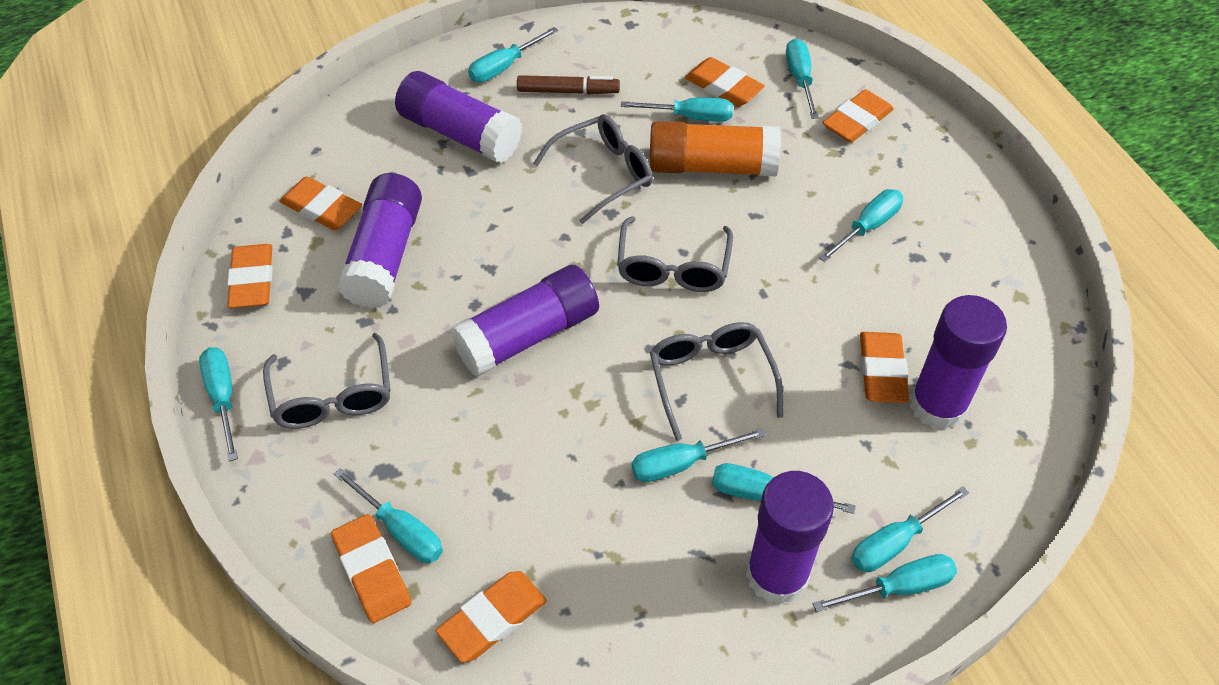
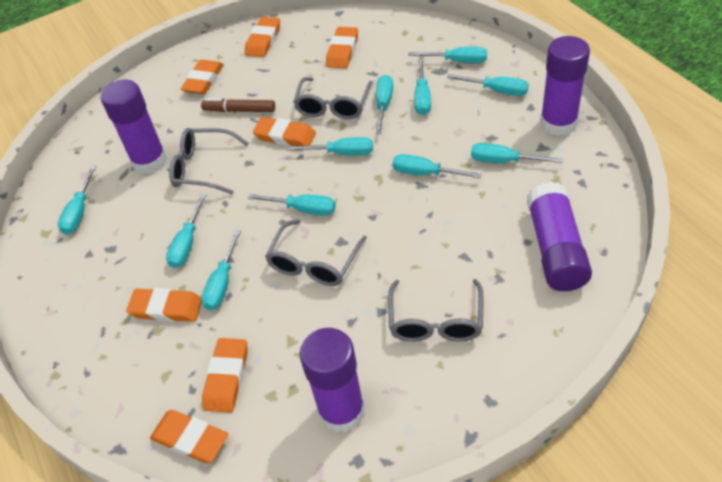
orange glue stick: 1 -> 0
purple glue stick: 5 -> 4
turquoise screwdriver: 10 -> 11

